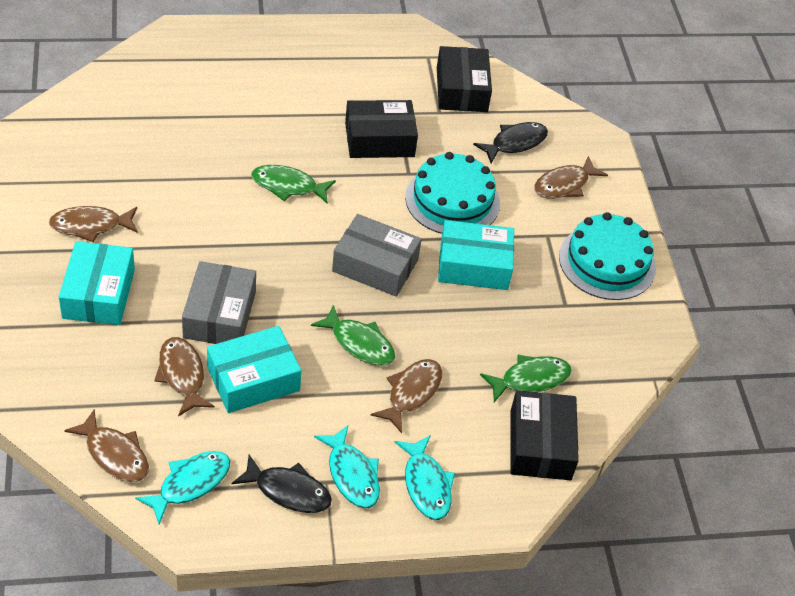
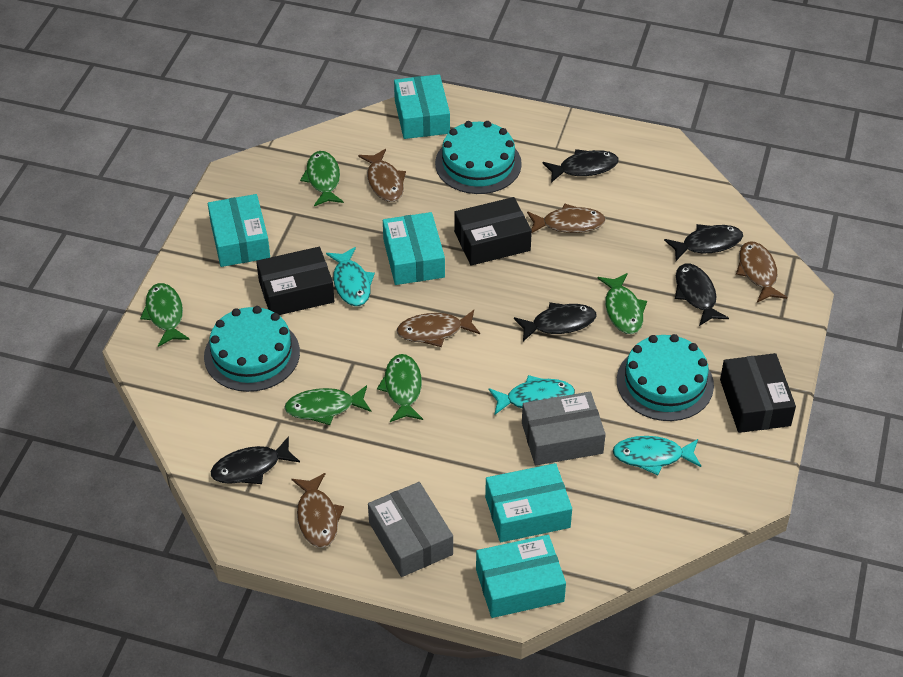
black fish: 2 -> 5
green fish: 3 -> 5
turquoise box: 3 -> 5
turquoise cake: 2 -> 3

